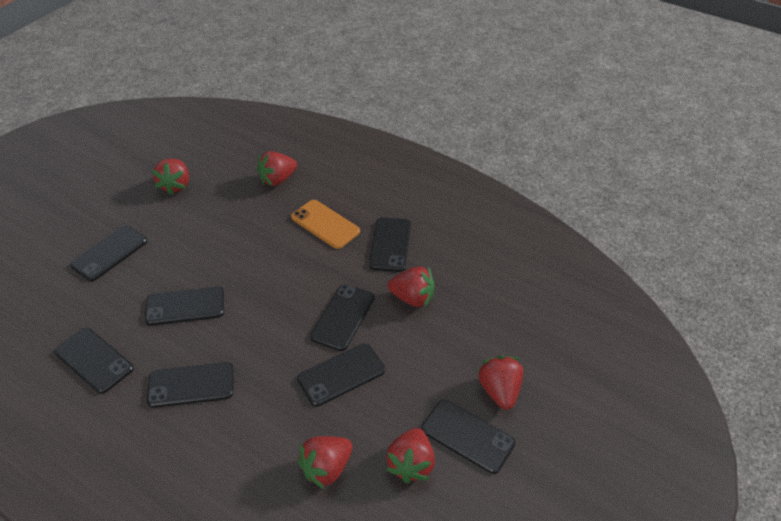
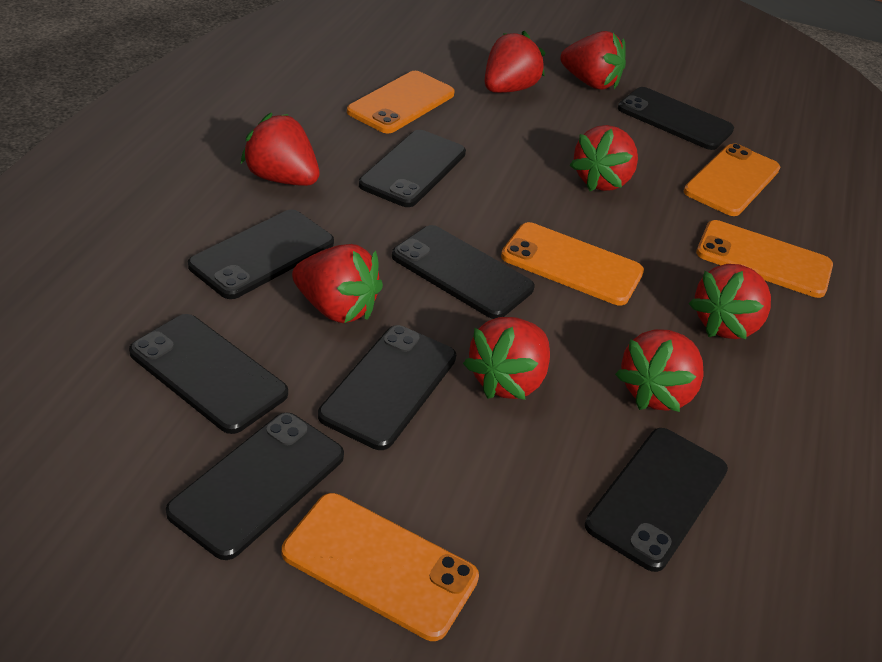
orange phone: 1 -> 5
red strawberry: 6 -> 8

